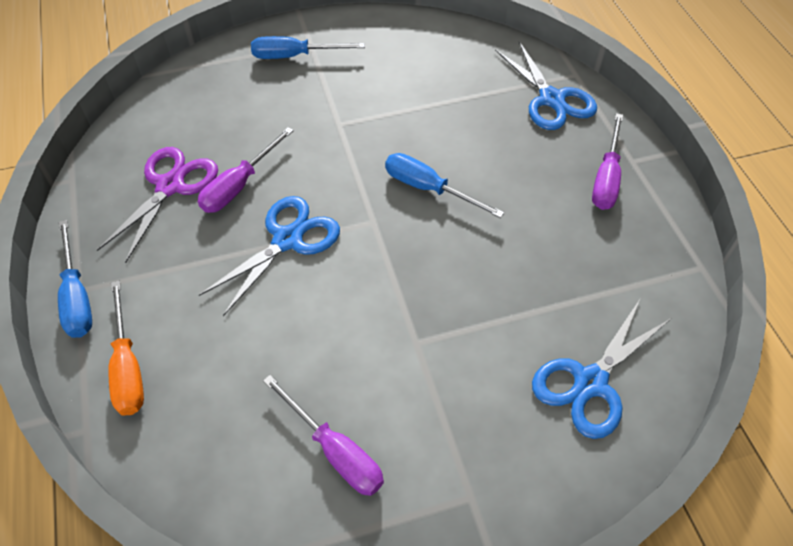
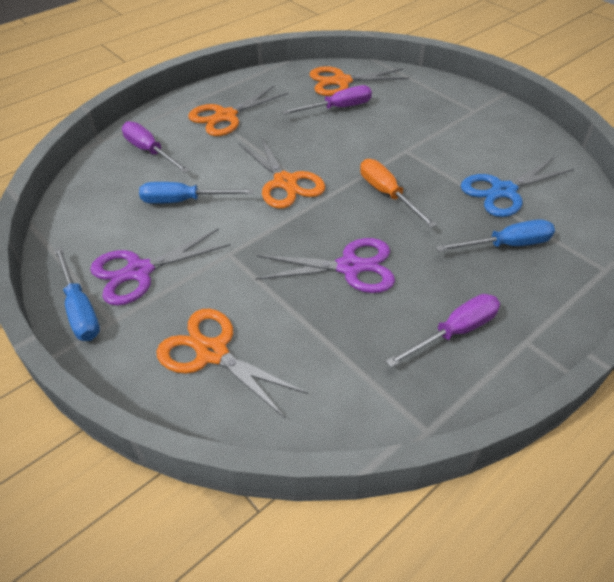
blue scissors: 3 -> 1
orange scissors: 0 -> 4
purple scissors: 1 -> 2

